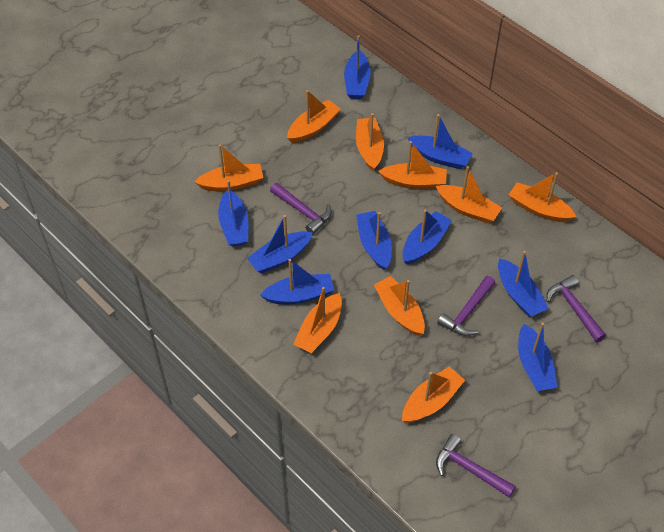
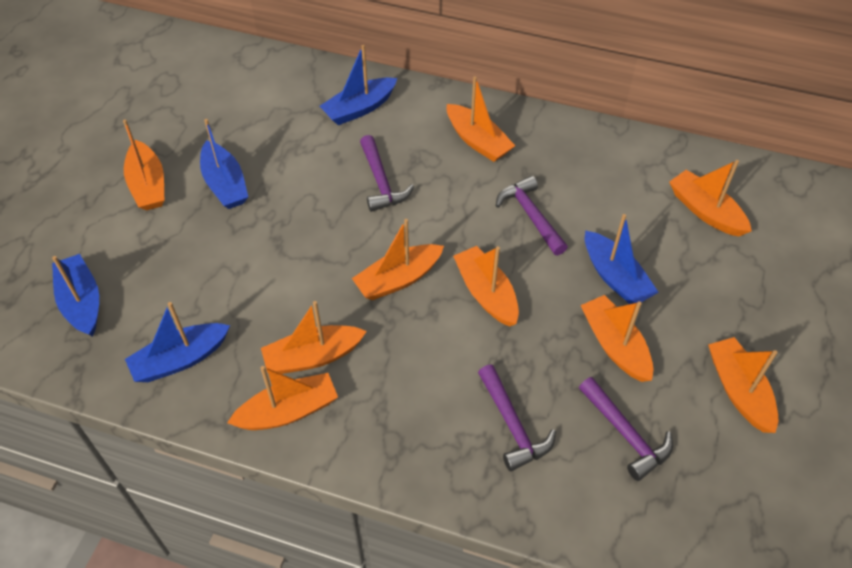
blue boat: 9 -> 5

